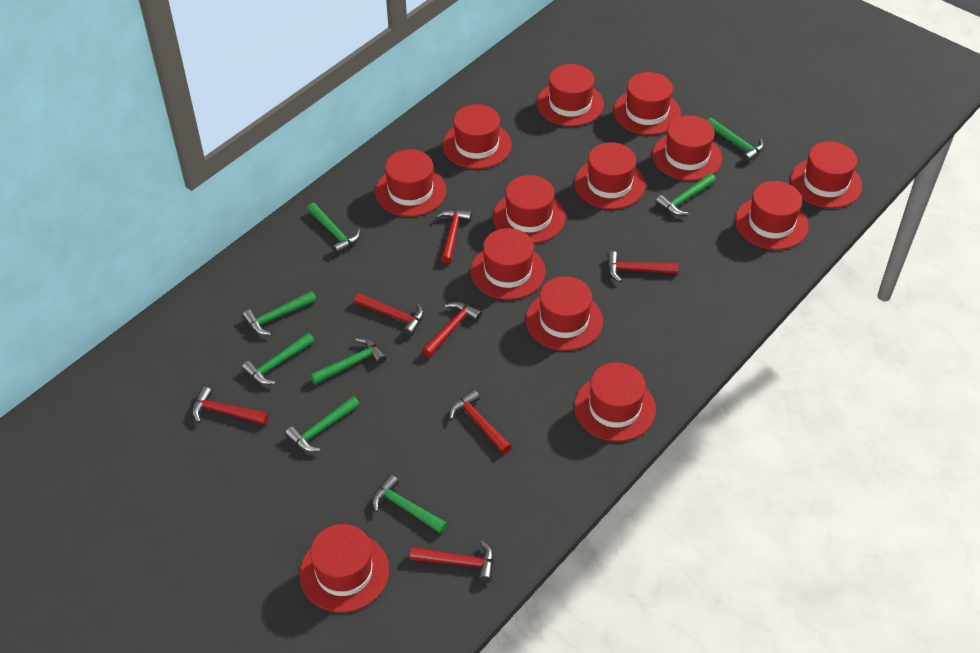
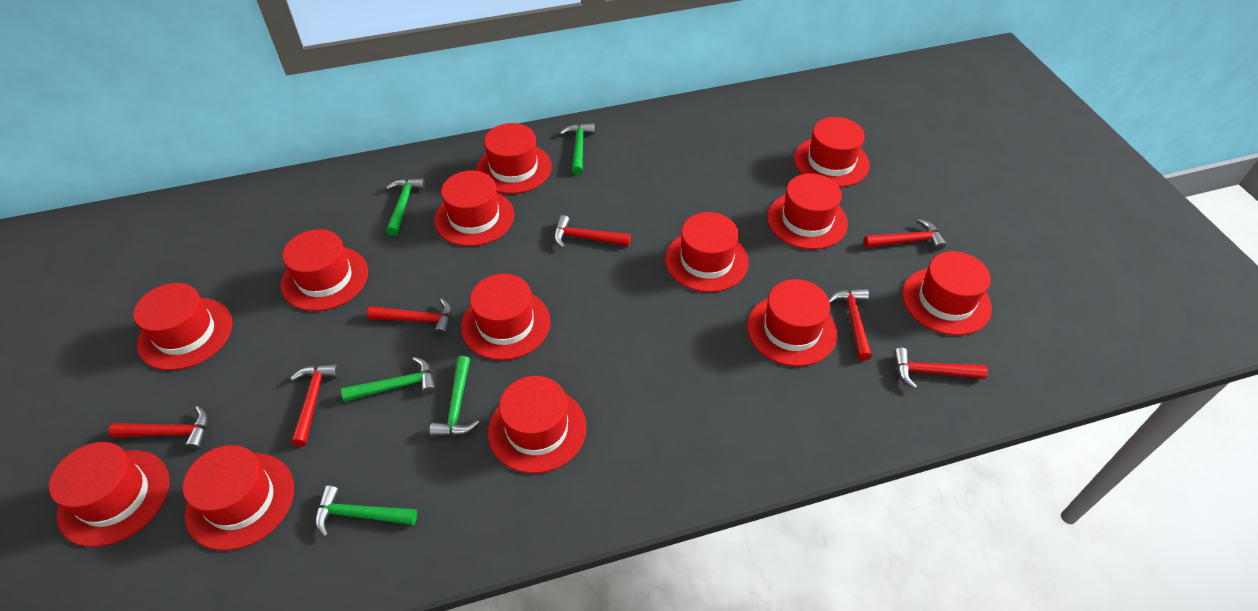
green hammer: 8 -> 5

